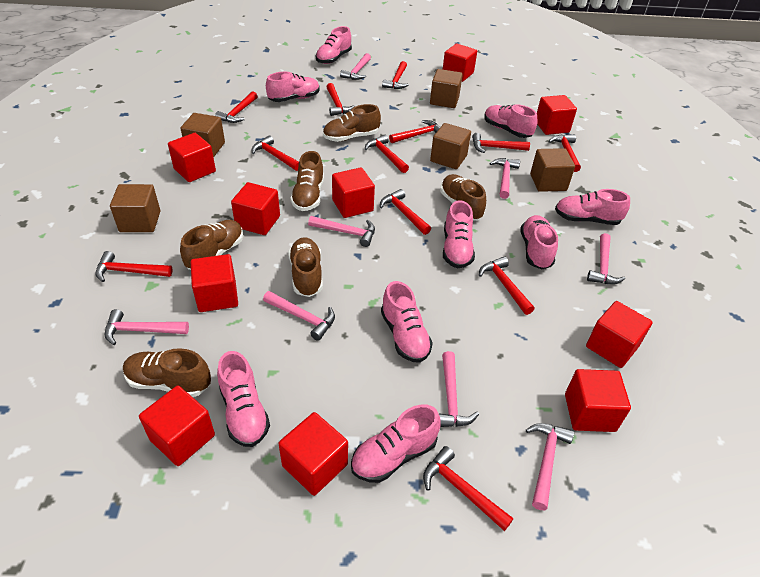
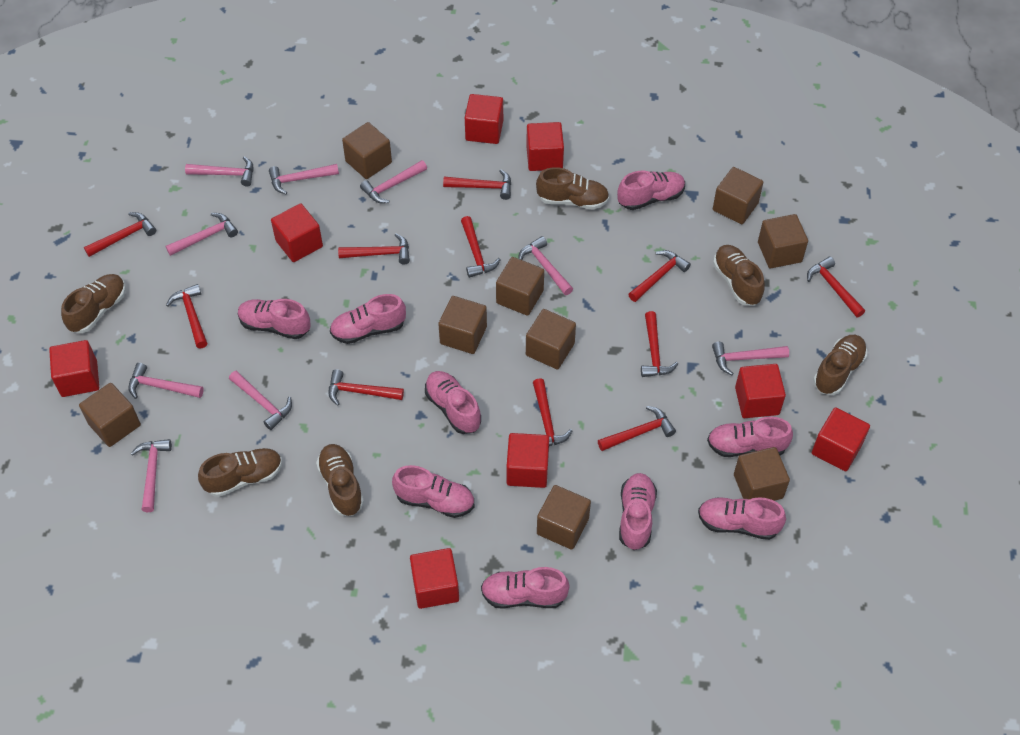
brown cube: 5 -> 9
pink hammer: 8 -> 9
red cube: 10 -> 8
red hammer: 12 -> 11

